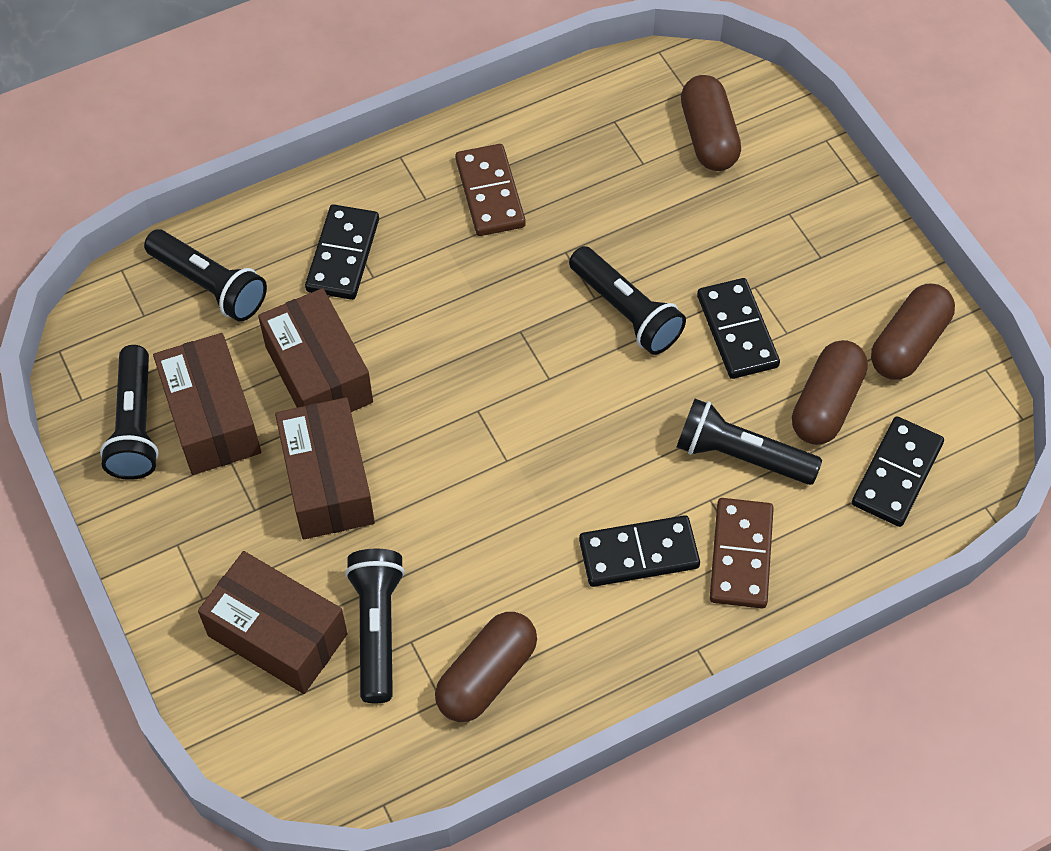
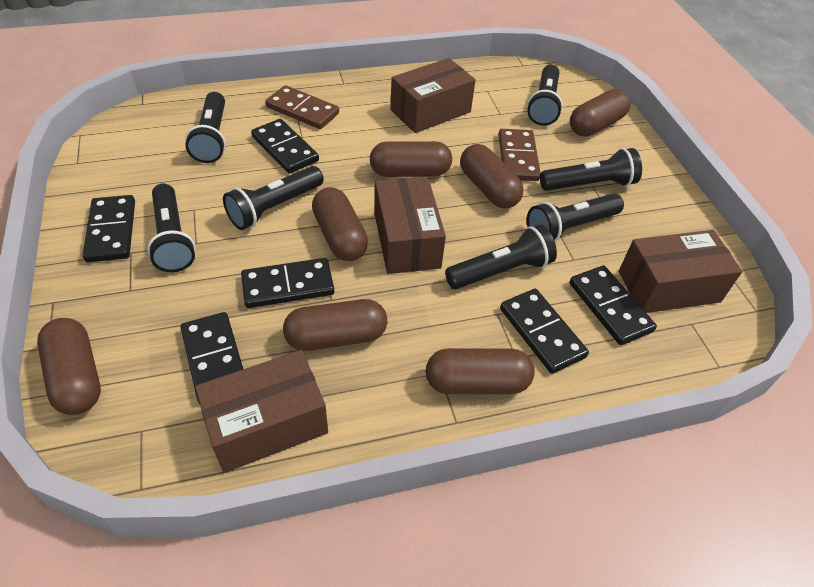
black domino: 4 -> 6
black flashlight: 5 -> 7
brown capsule: 4 -> 7

